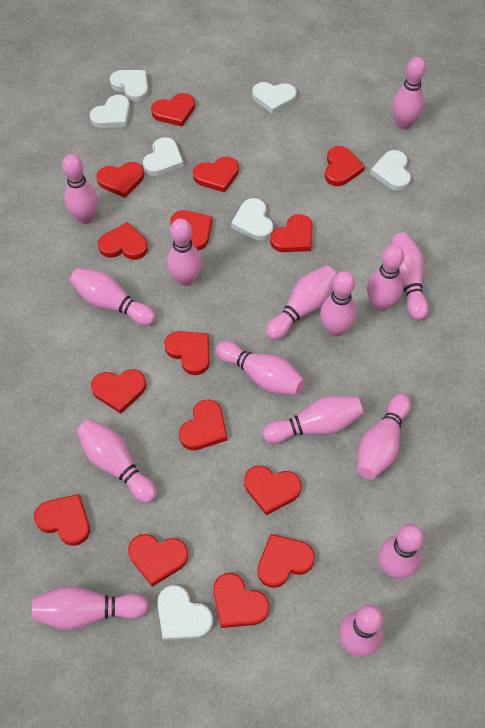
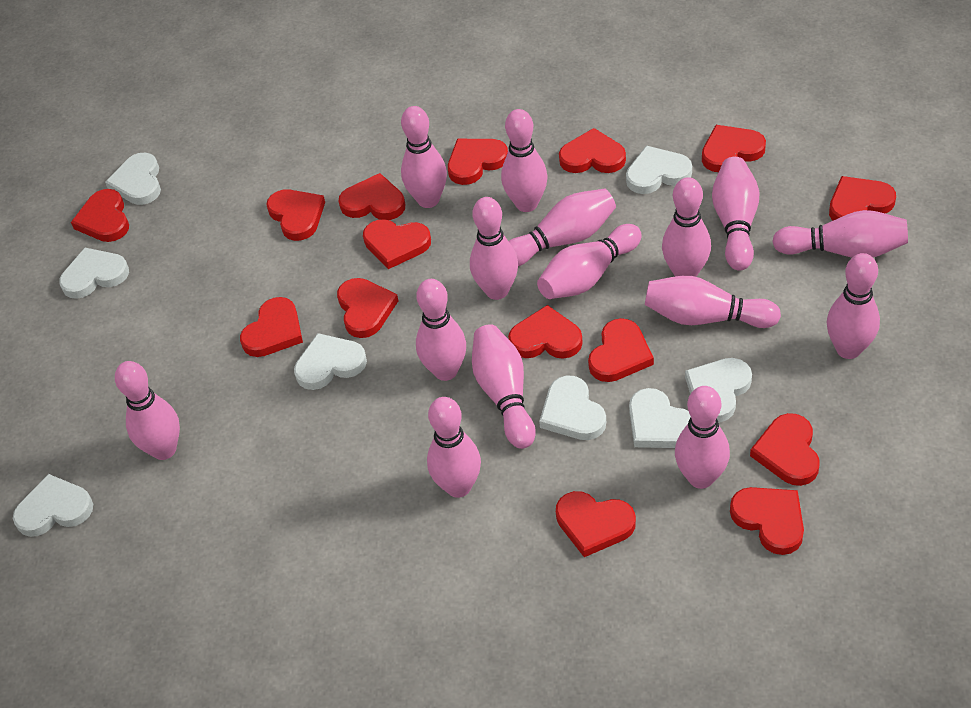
white heart: 7 -> 8

